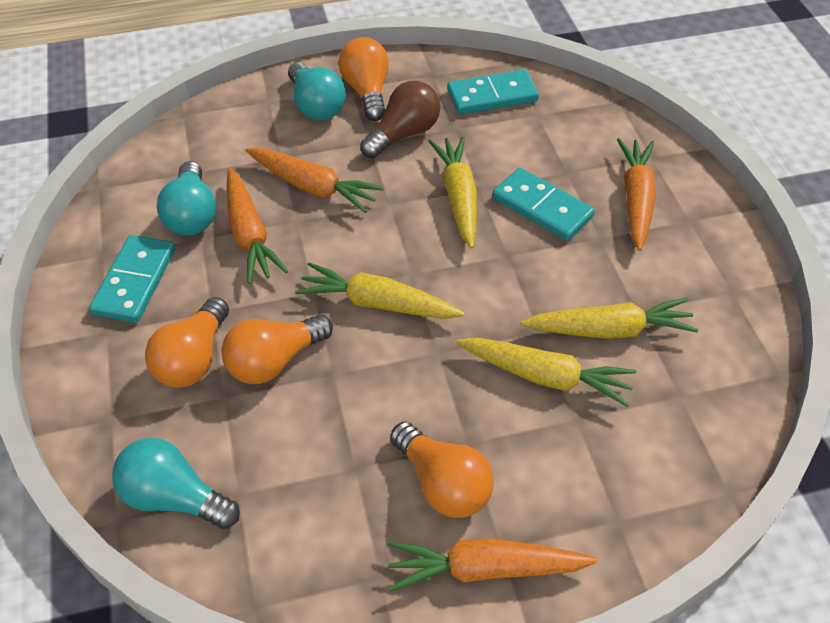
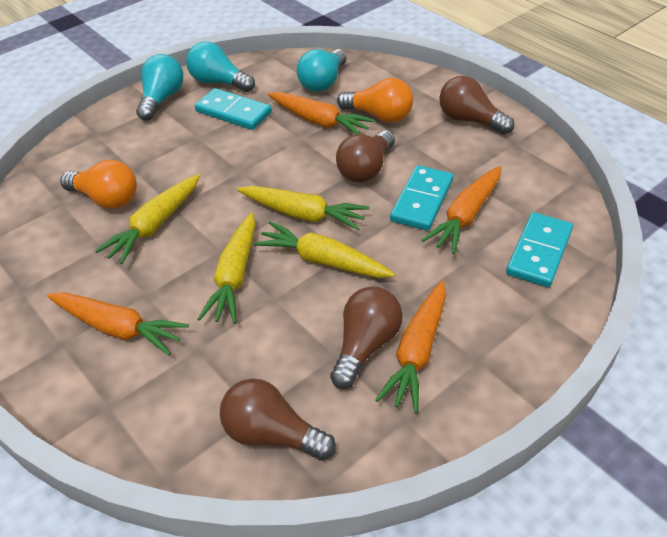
brown light bulb: 1 -> 4
orange light bulb: 4 -> 2

